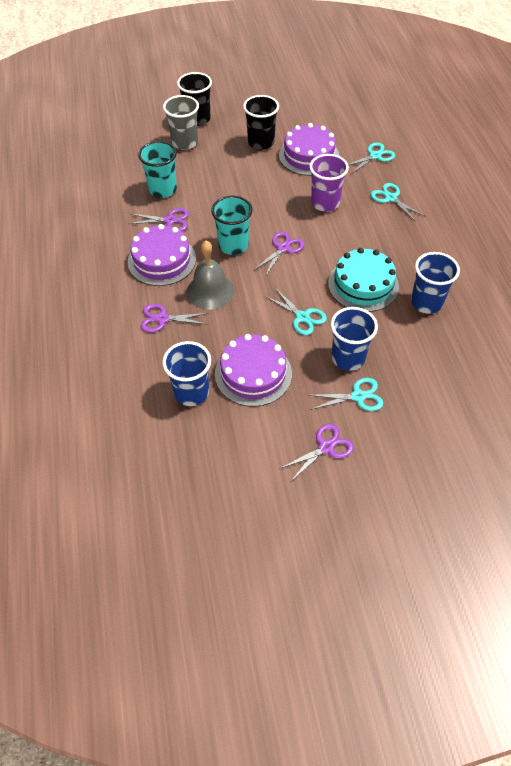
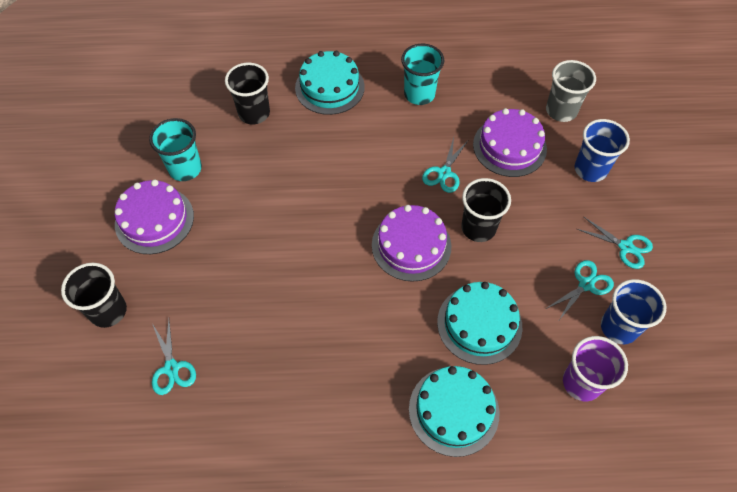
black cup: 2 -> 3
blue cup: 3 -> 2
grey bell: 1 -> 0
purple scissors: 4 -> 0
turquoise cake: 1 -> 3

